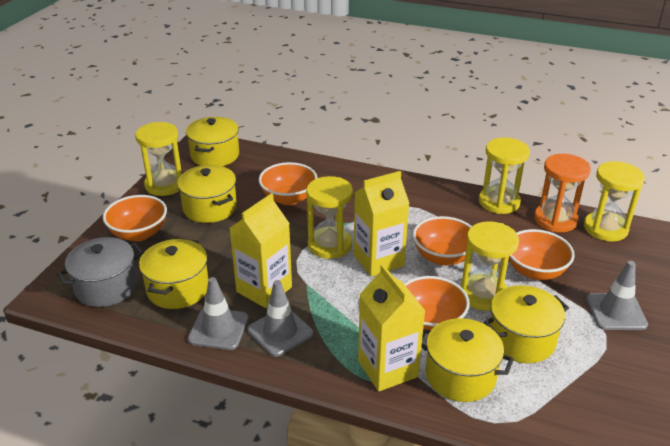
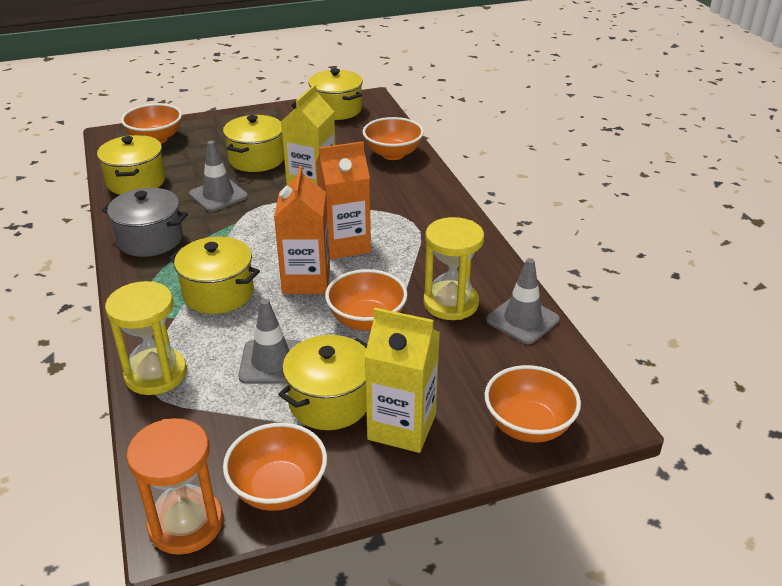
orange carton: 0 -> 2
yellow carton: 3 -> 2
yellow hourglass: 5 -> 2

